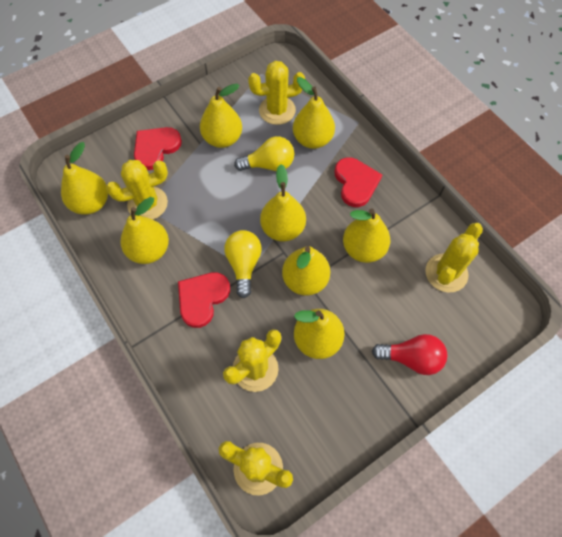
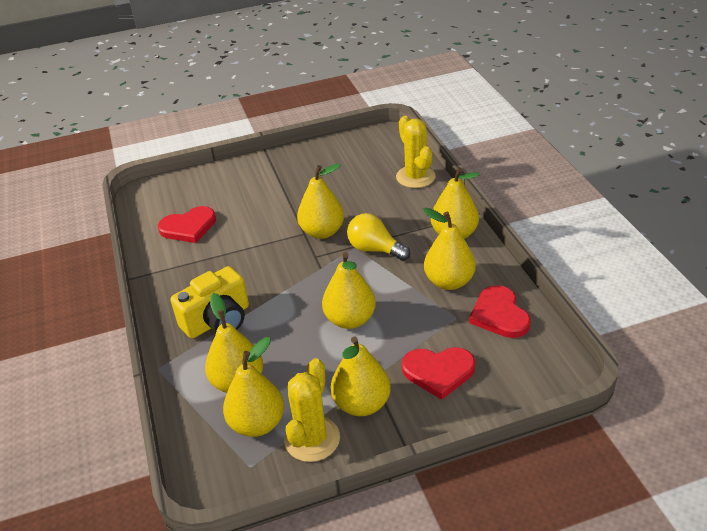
red light bulb: 1 -> 0
yellow cactus: 5 -> 2
yellow camera: 0 -> 1
yellow light bulb: 2 -> 1
yellow pear: 8 -> 7

